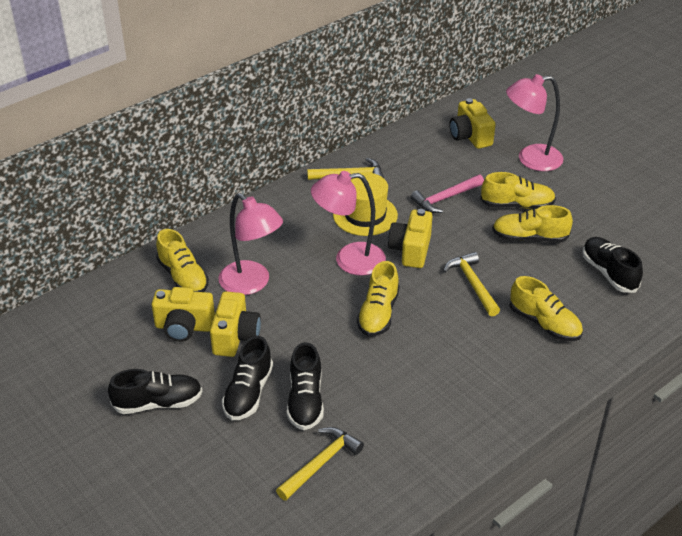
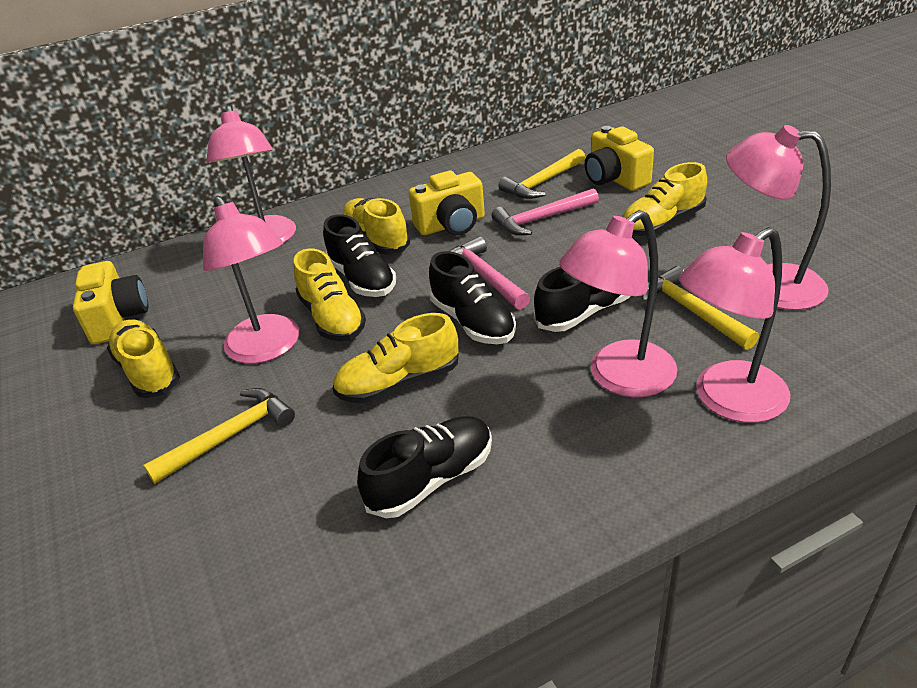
pink hammer: 1 -> 2
pink lamp: 3 -> 5
yellow camera: 4 -> 3
yellow hat: 1 -> 0

